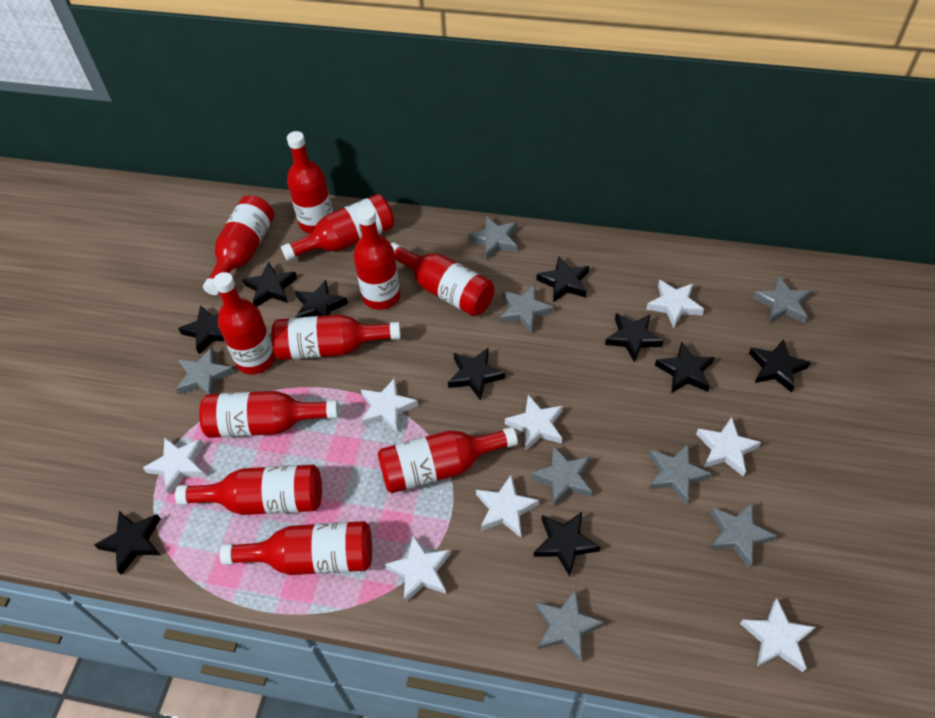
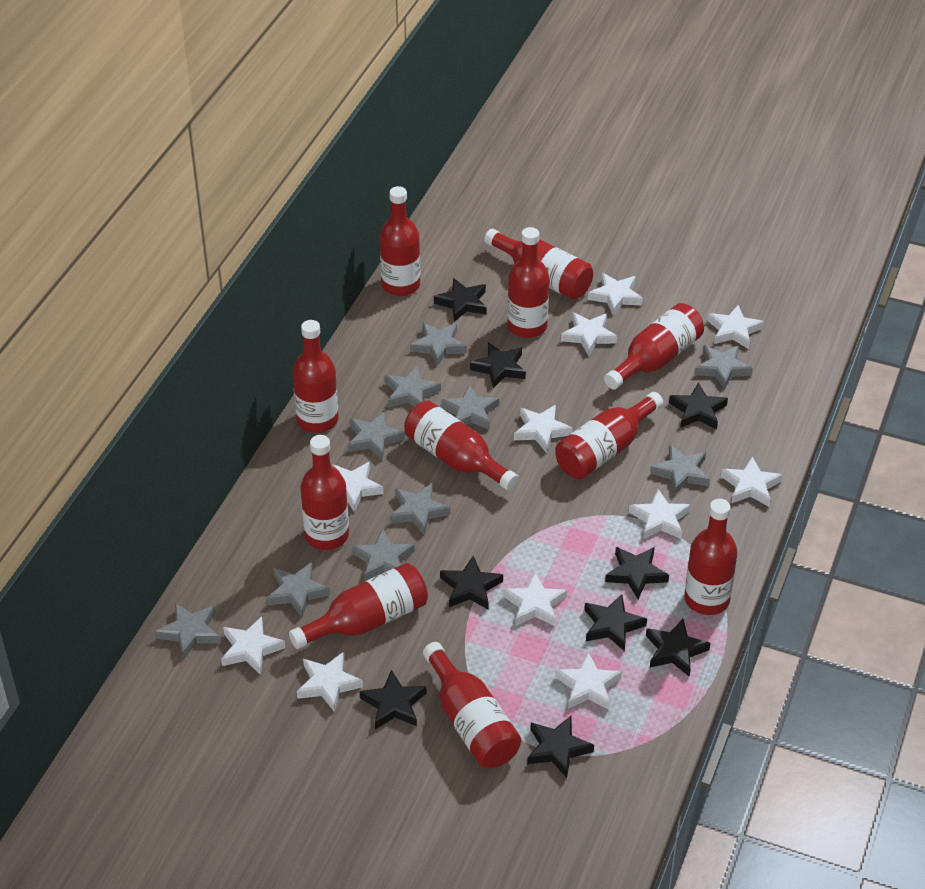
black star: 10 -> 9
grey star: 8 -> 10
white star: 8 -> 11

